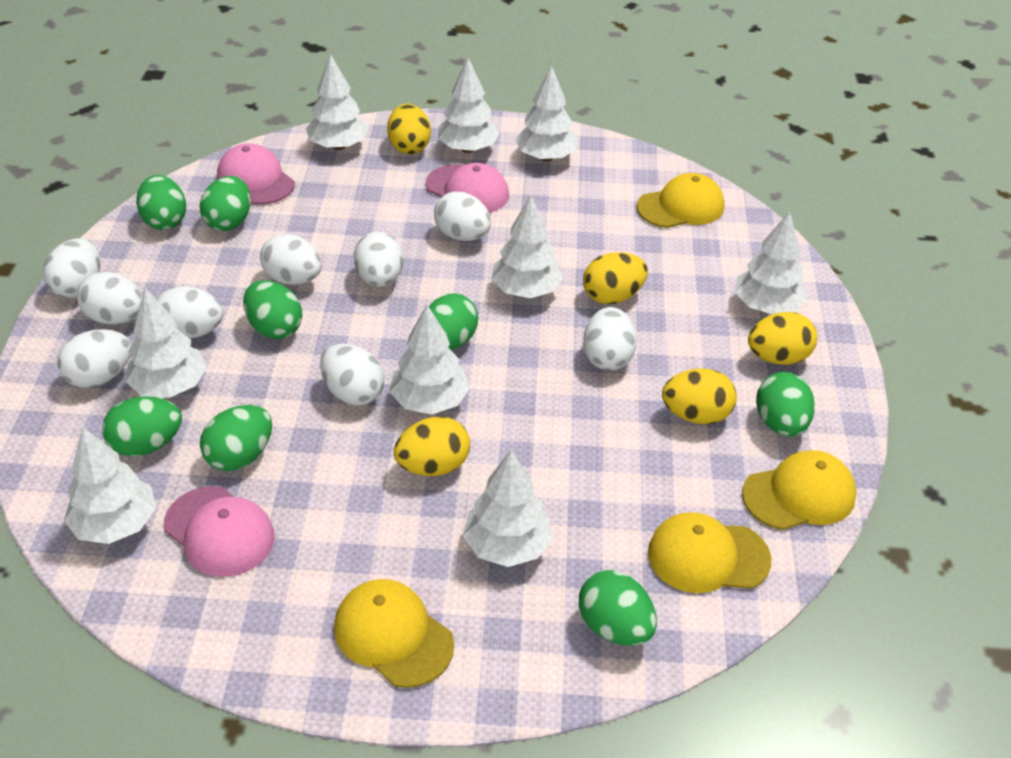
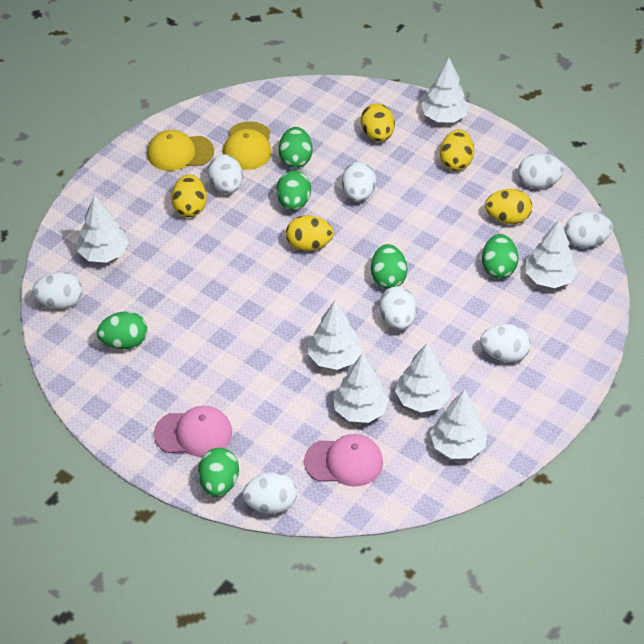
green egg: 8 -> 6
pink cap: 3 -> 2
white egg: 9 -> 8
white tree: 9 -> 7
yellow cap: 4 -> 2

